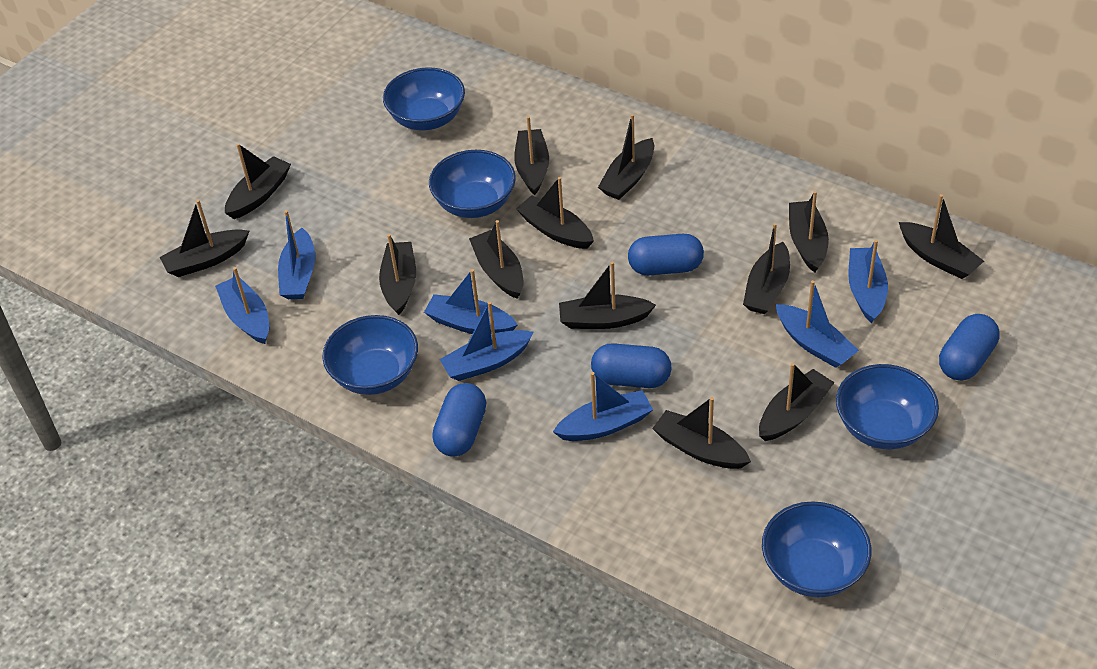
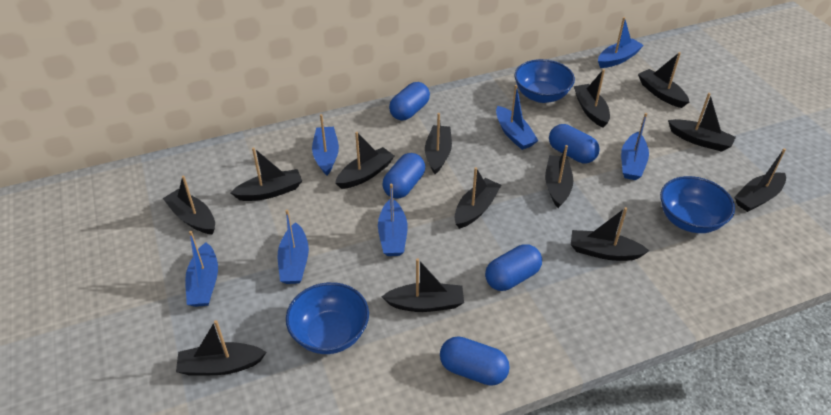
blue bowl: 5 -> 3
blue capsule: 4 -> 5

